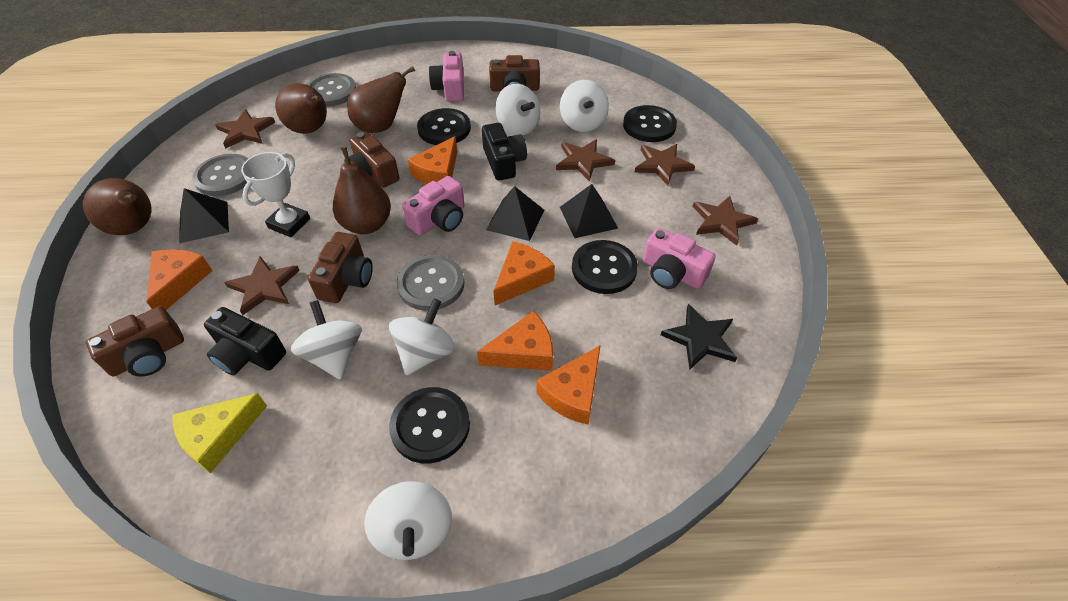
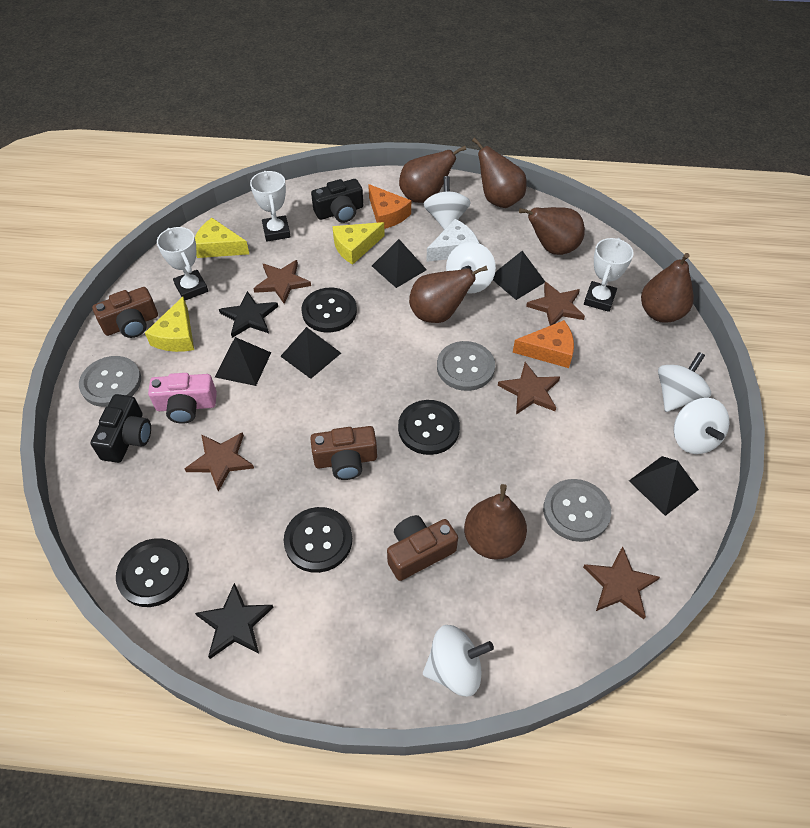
black pyramid: 3 -> 5
black star: 1 -> 2
brown camera: 4 -> 3
brown pear: 4 -> 6
orange cheese: 5 -> 2
pink camera: 3 -> 1
white cheese: 0 -> 1
white trophy: 1 -> 3
yellow cheese: 1 -> 3

